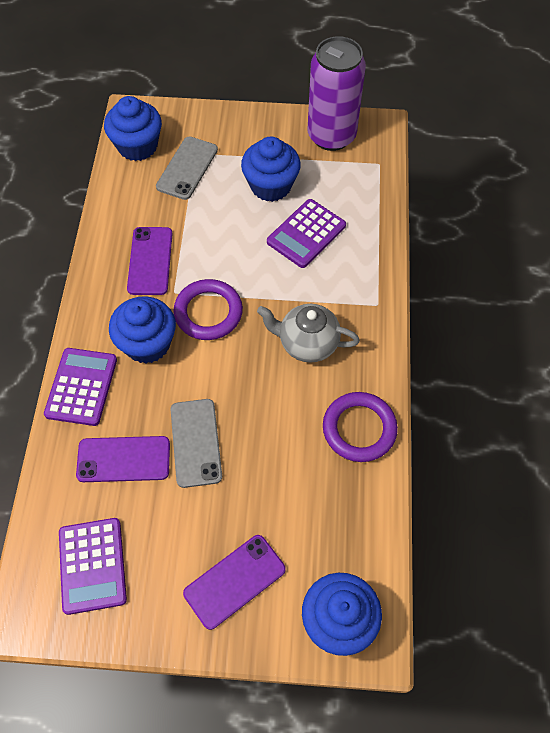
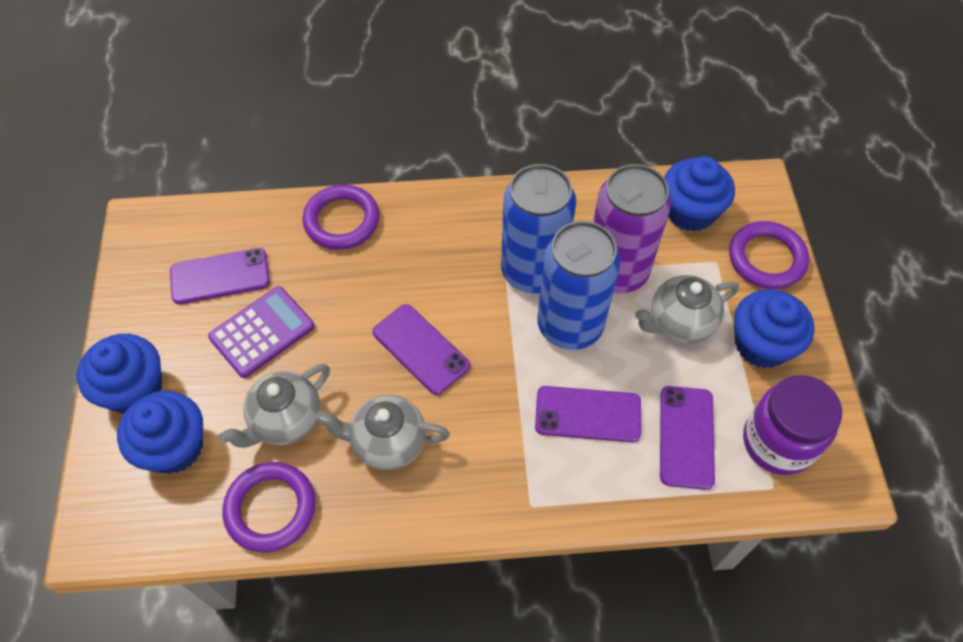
blue can: 0 -> 2
grey phone: 2 -> 0
grey teapot: 1 -> 3
purple calculator: 3 -> 1
purple jar: 0 -> 1
purple phone: 3 -> 4
purple ring: 2 -> 3

